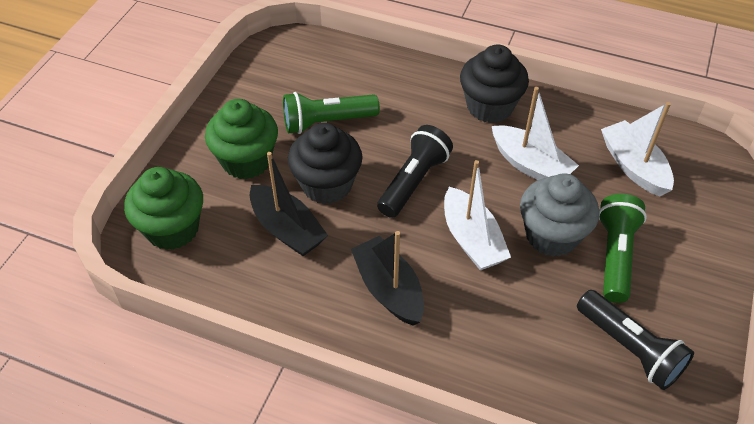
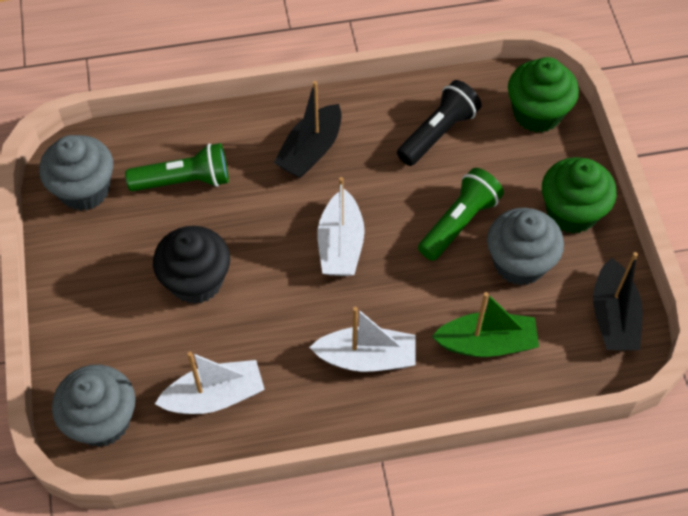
black cupcake: 2 -> 1
black flashlight: 2 -> 1
green boat: 0 -> 1
grey cupcake: 1 -> 3

